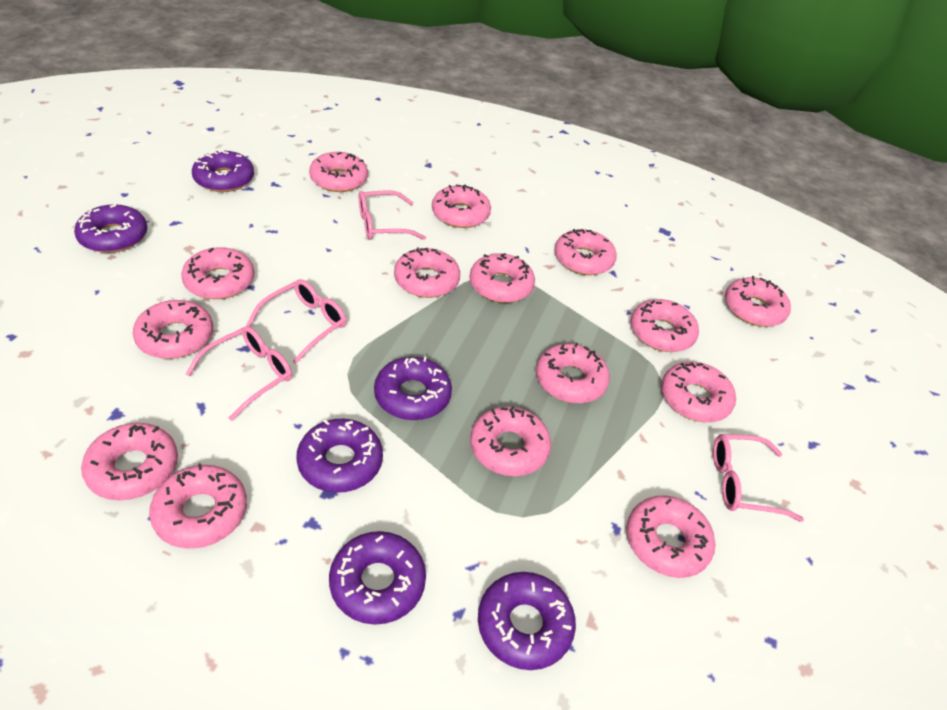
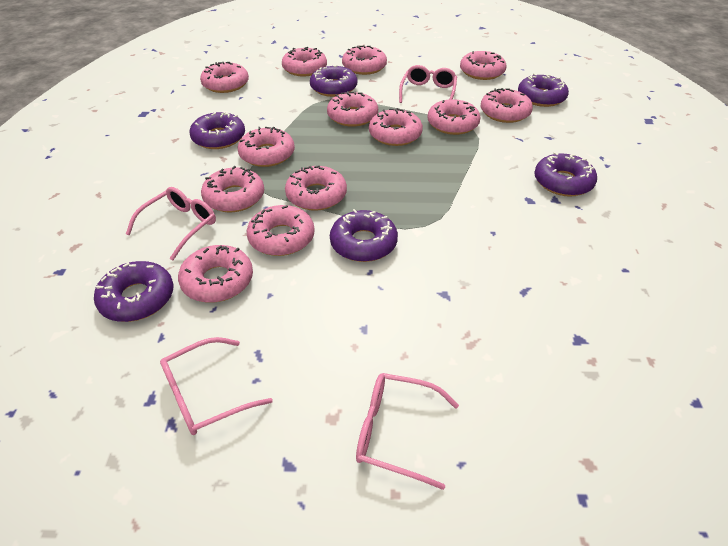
pink donut: 15 -> 13

